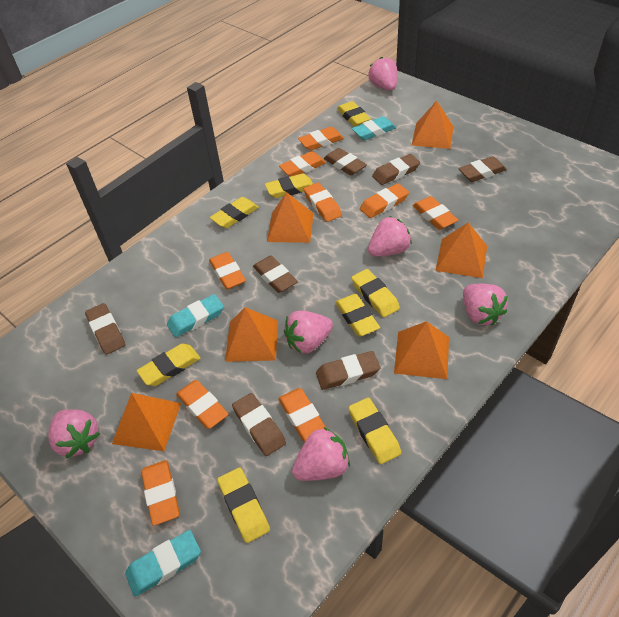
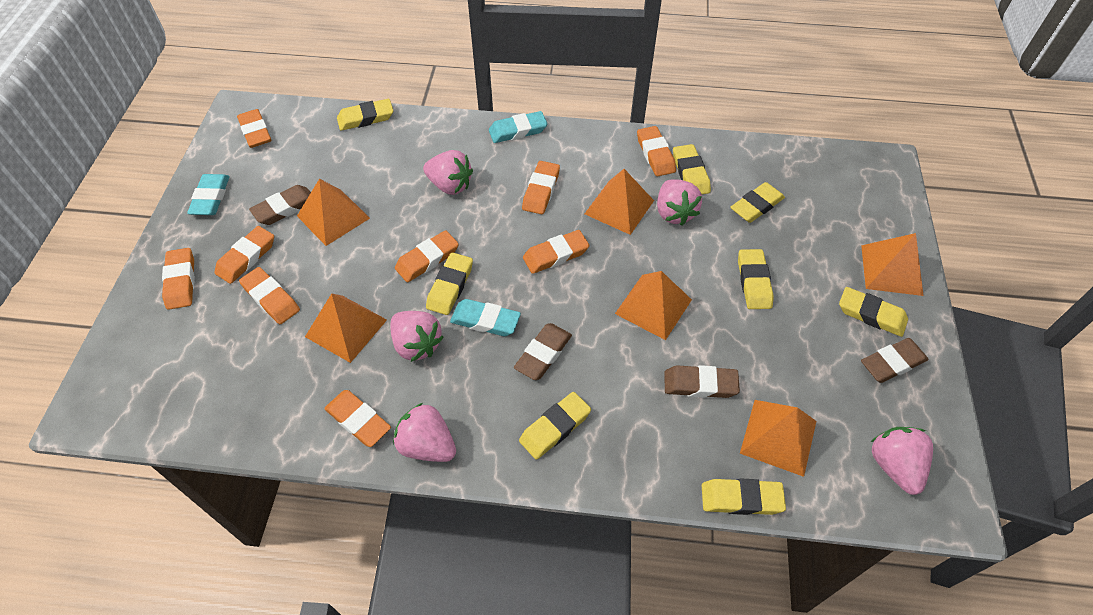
brown eraser: 7 -> 4
pink strawberry: 6 -> 5

